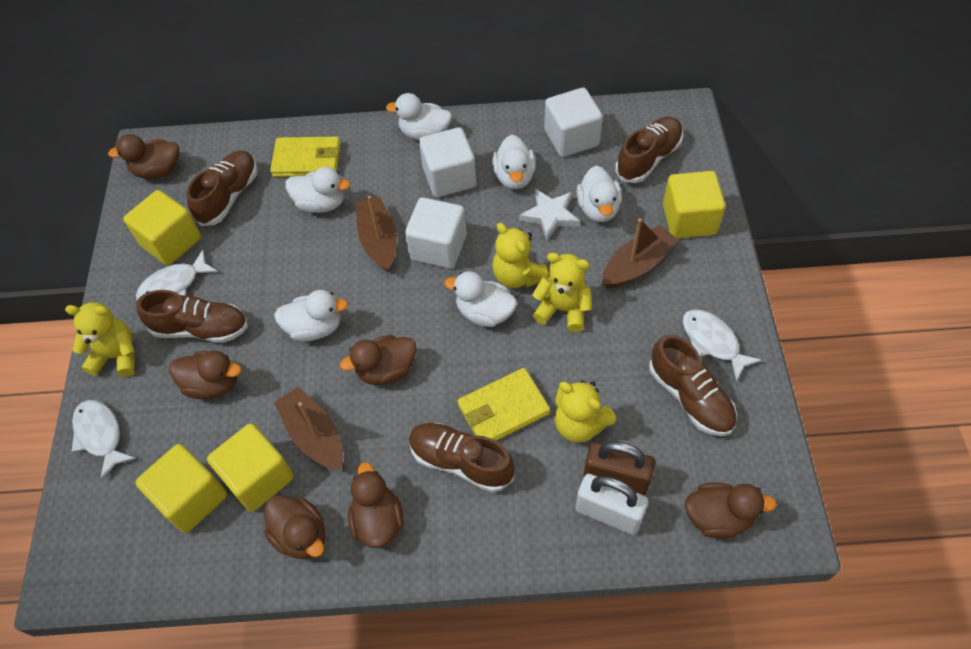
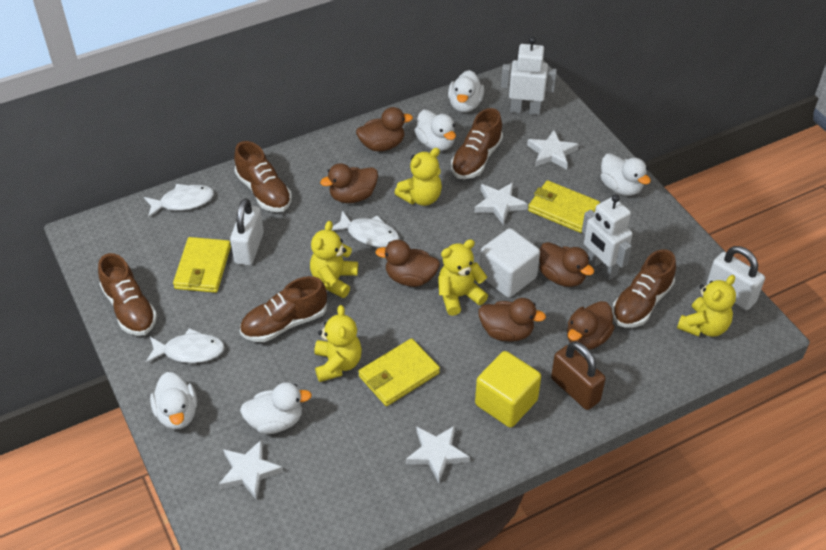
brown boat: 3 -> 0
white cube: 3 -> 1
white duck: 6 -> 5
white padlock: 1 -> 2
white robot: 0 -> 2
white star: 1 -> 4
yellow cube: 4 -> 1
yellow teddy bear: 4 -> 5
yellow wallet: 2 -> 3

